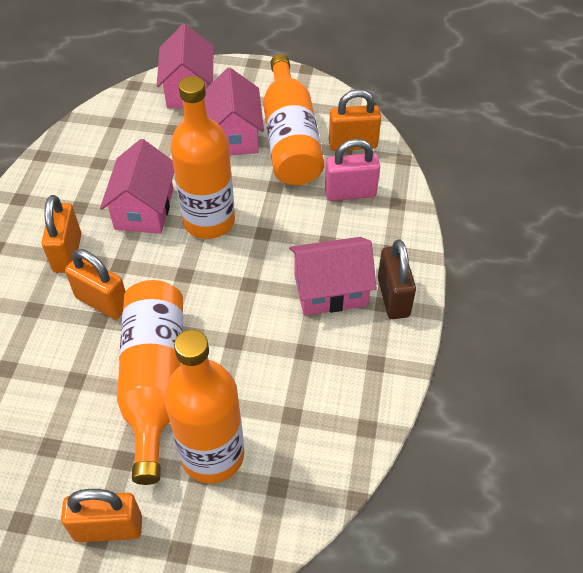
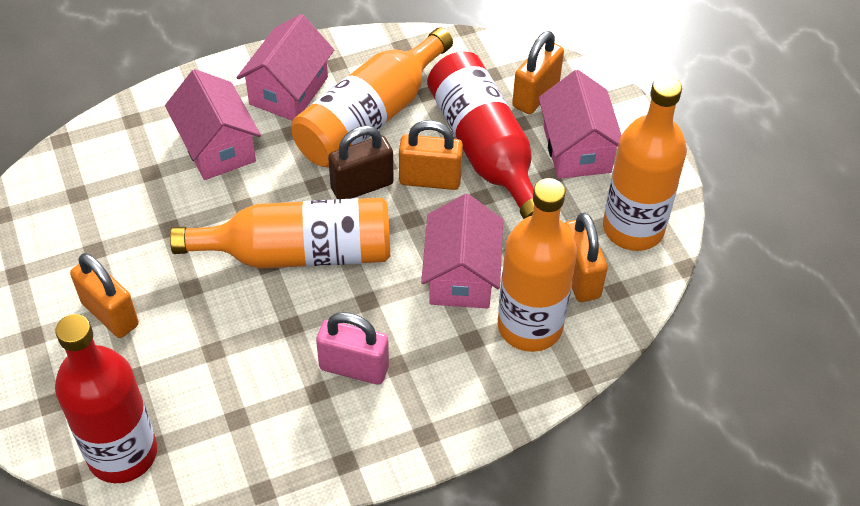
red bottle: 0 -> 2

